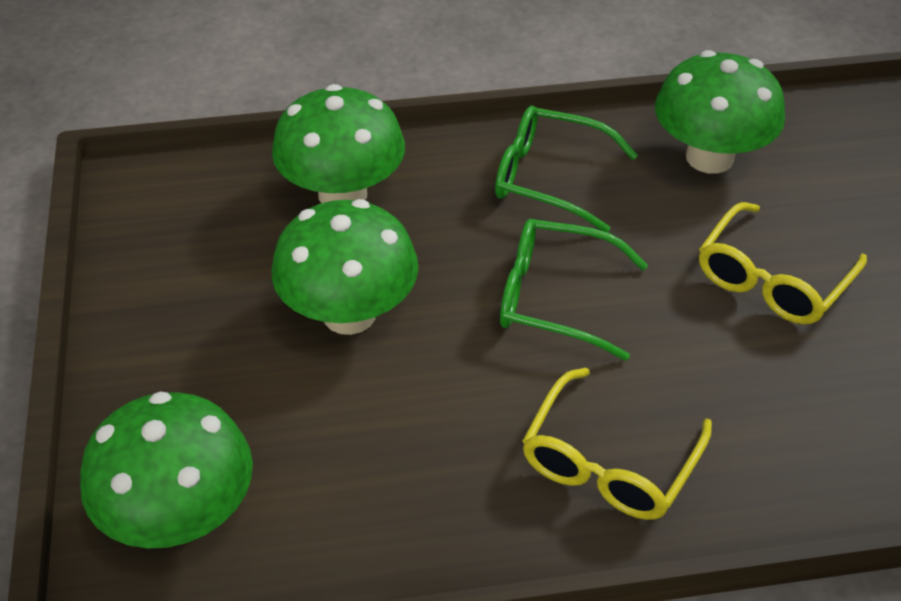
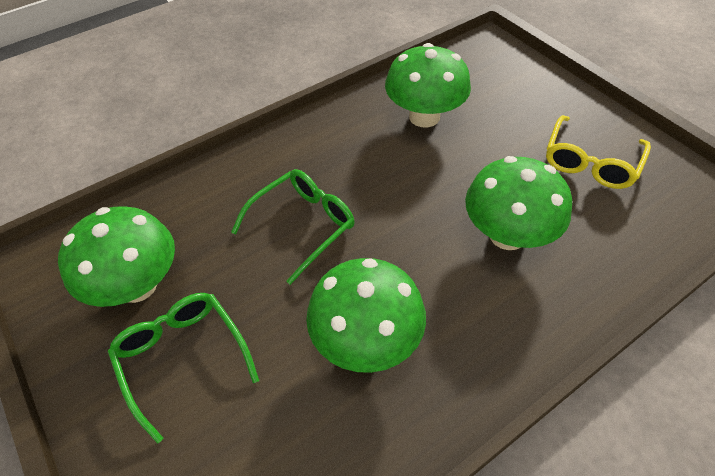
yellow glasses: 2 -> 1

